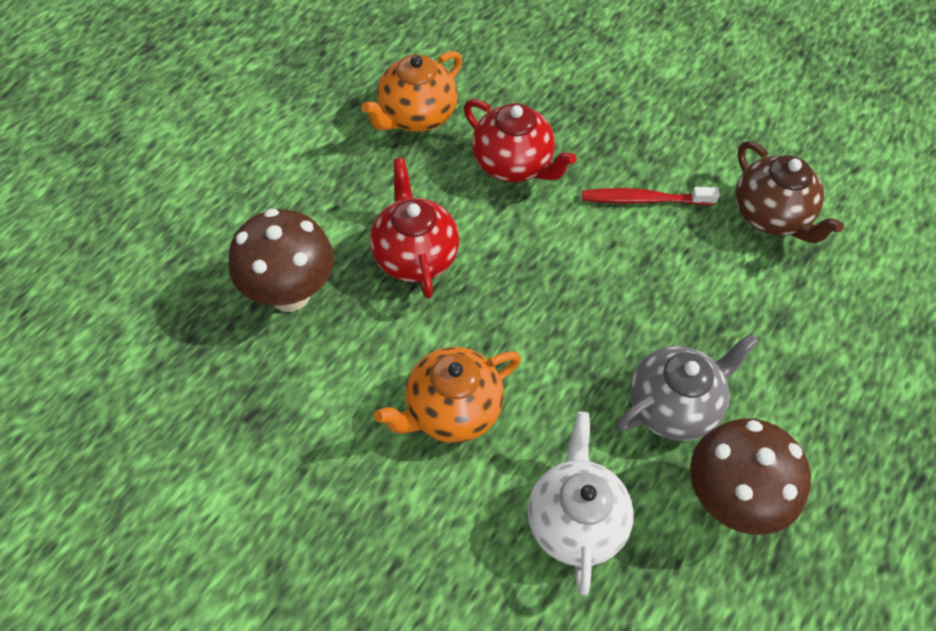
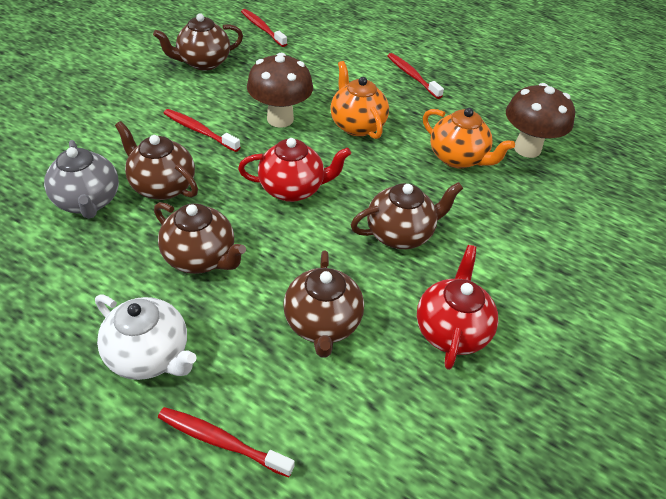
brown teapot: 1 -> 5
red toothbrush: 1 -> 4

